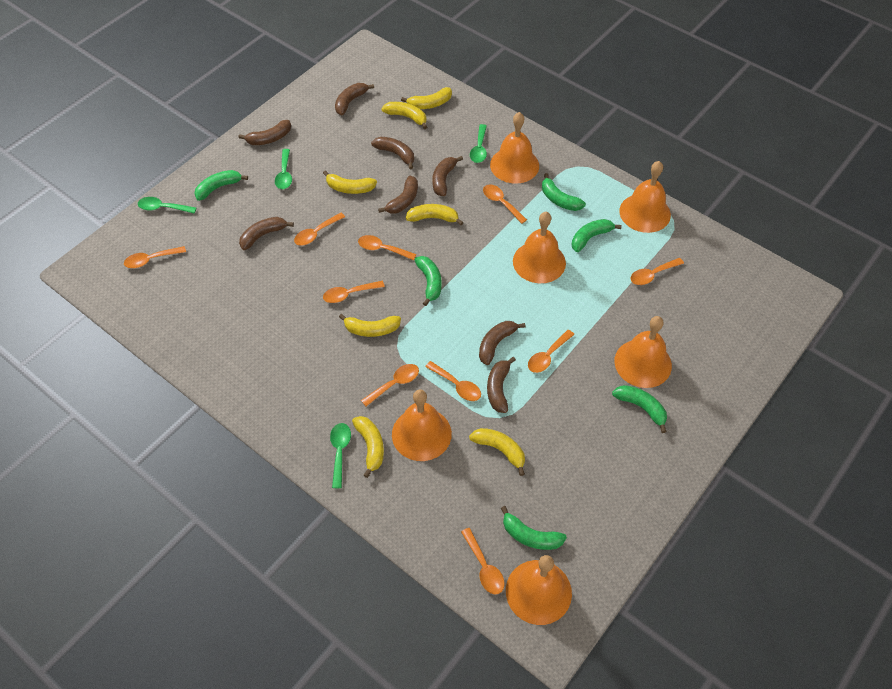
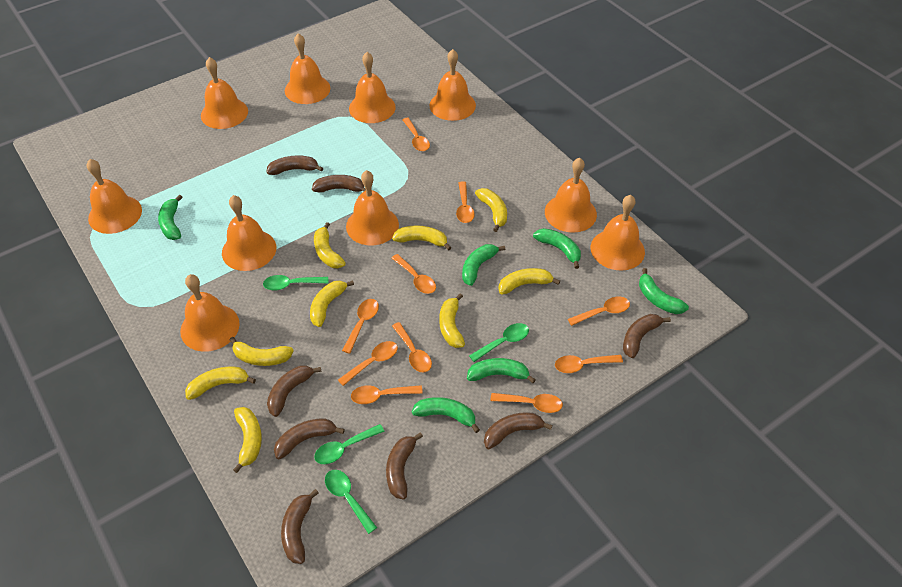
orange bell: 6 -> 10
yellow banana: 7 -> 9

